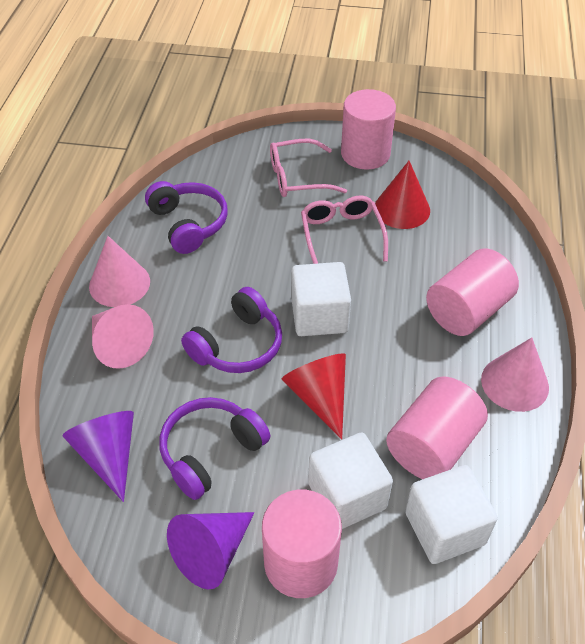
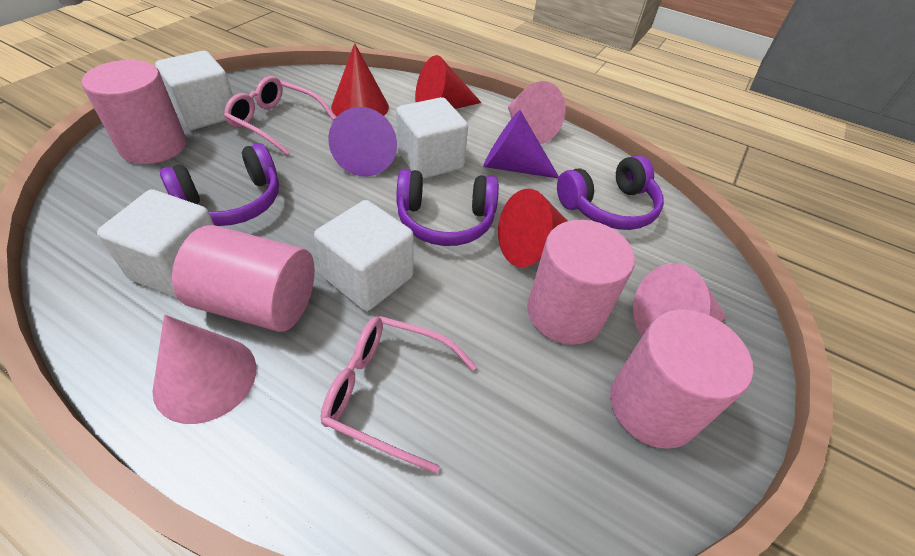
red cone: 2 -> 3
white cube: 3 -> 4

